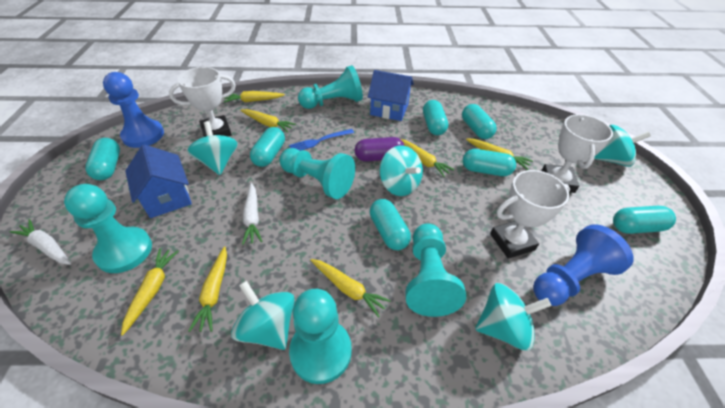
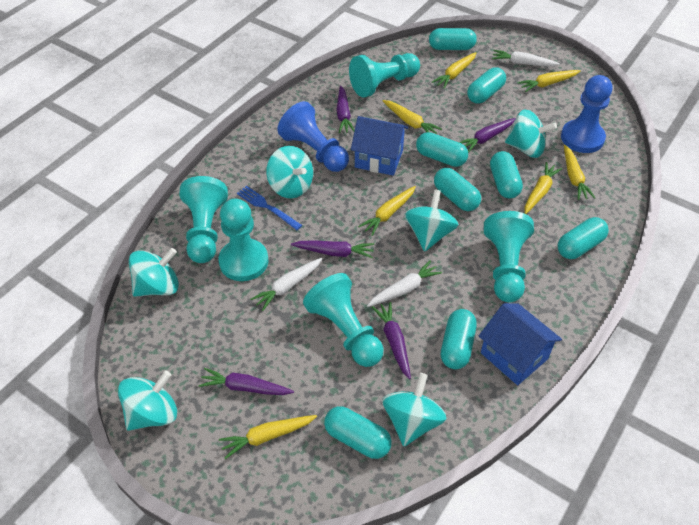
purple capsule: 1 -> 0
purple carrot: 0 -> 5
turquoise capsule: 7 -> 8
turquoise spinning top: 5 -> 6
white carrot: 2 -> 3
white trophy: 3 -> 0

